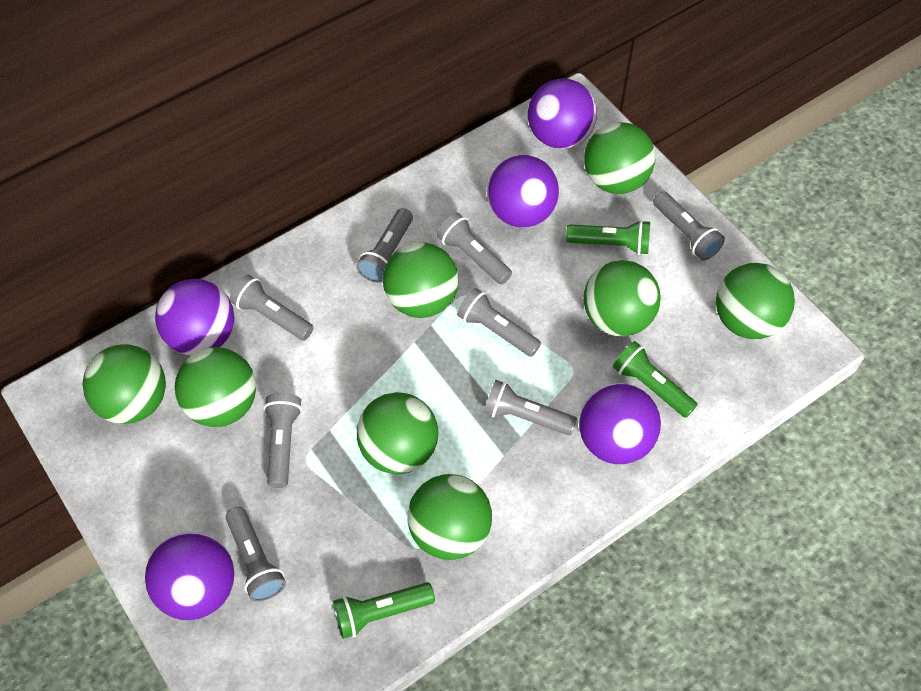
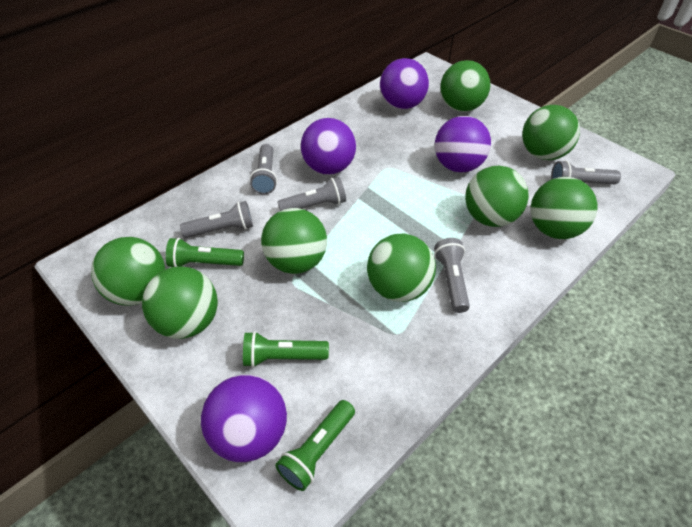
grey flashlight: 8 -> 5
purple ball: 5 -> 4

